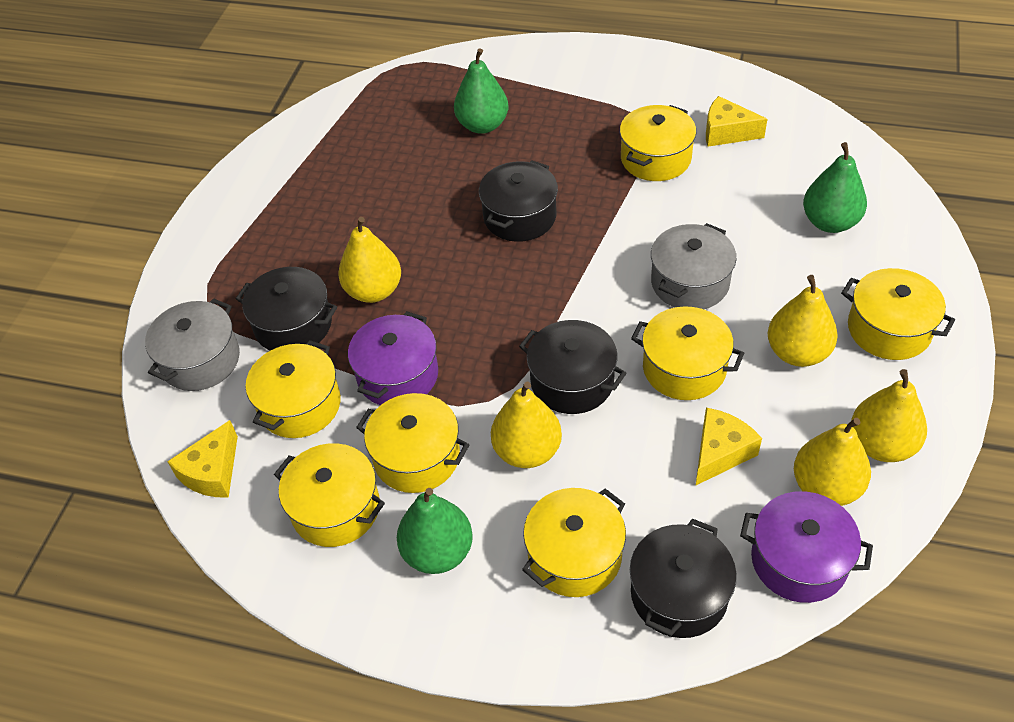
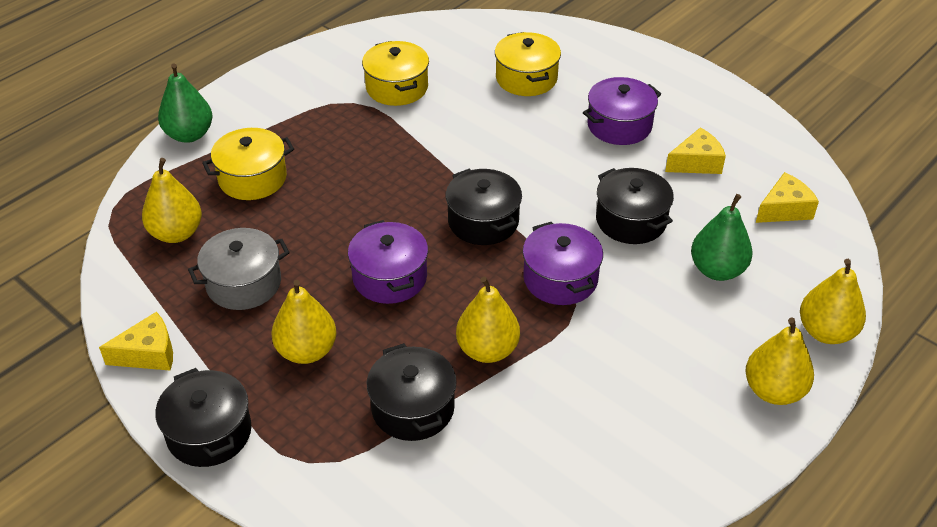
green pear: 3 -> 2
grey pot: 2 -> 1
purple pot: 2 -> 3
yellow pot: 7 -> 3

